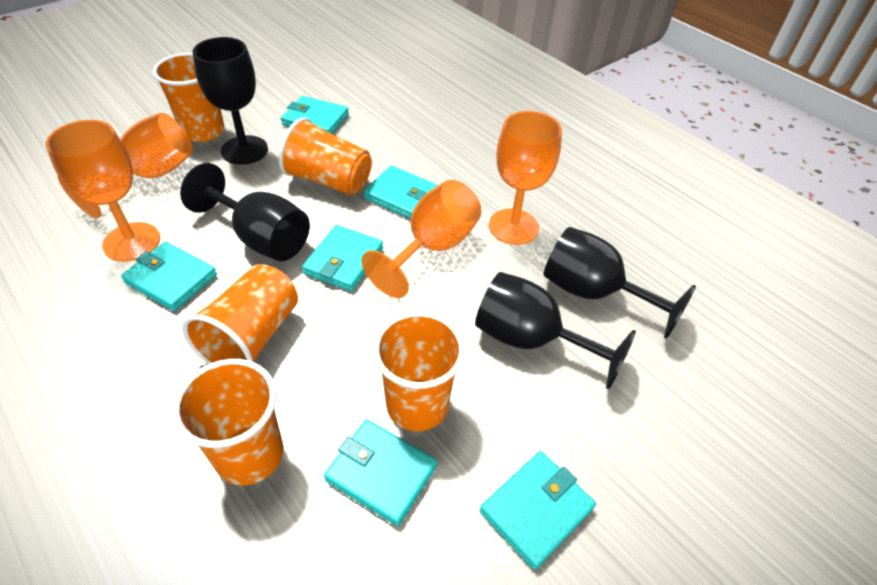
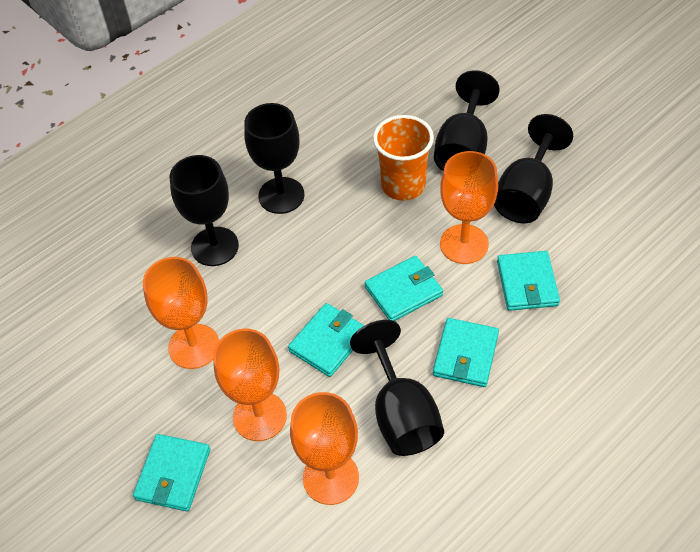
black goblet: 4 -> 5
orange cup: 5 -> 1
turquoise wallet: 6 -> 5

